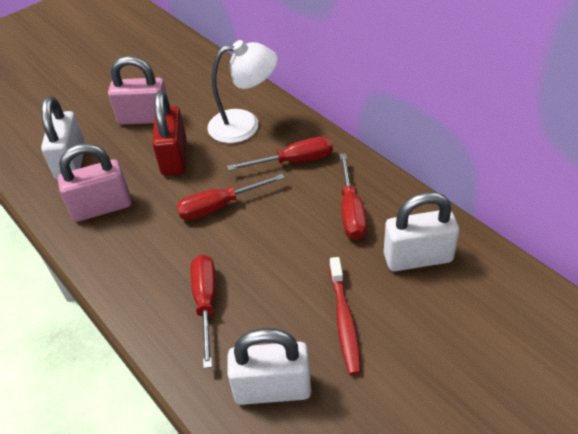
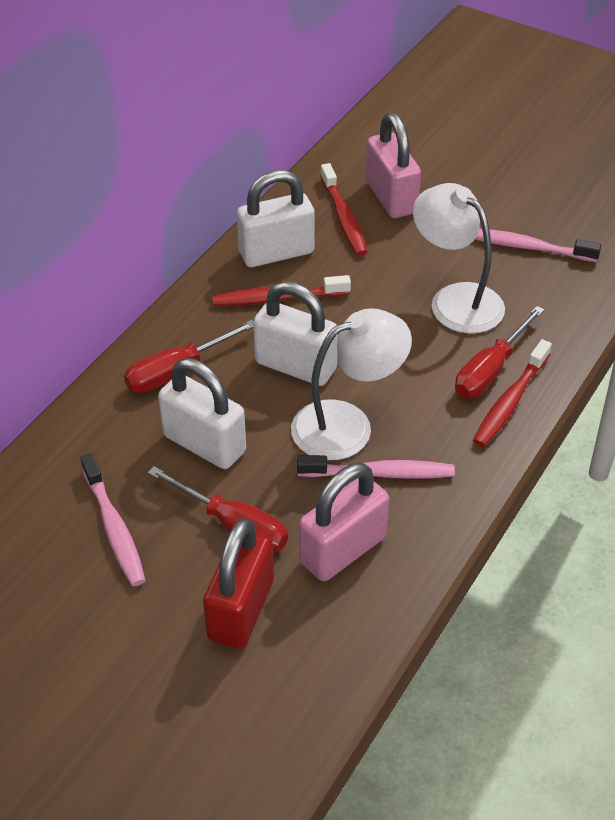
pink toothbrush: 0 -> 3
red screwdriver: 4 -> 3
red toothbrush: 1 -> 3
white lamp: 1 -> 2

